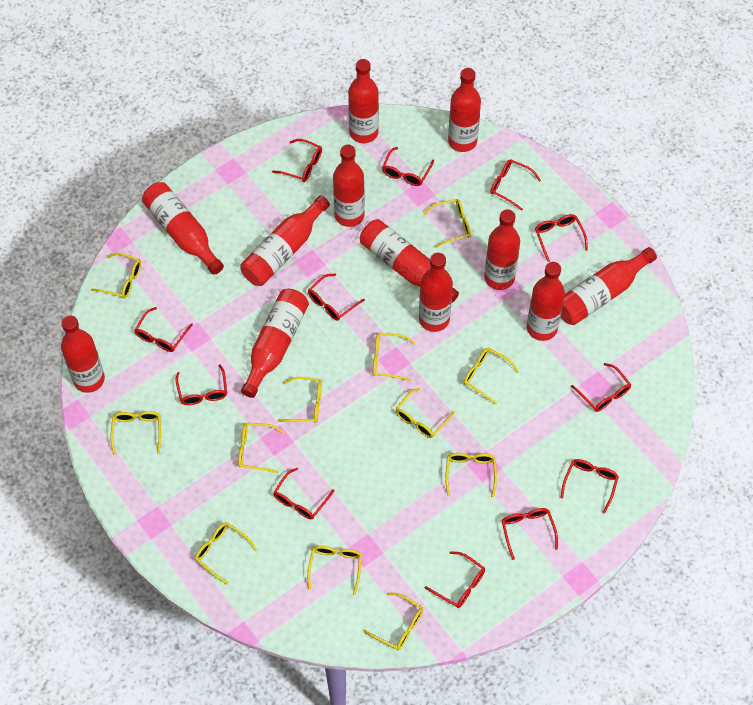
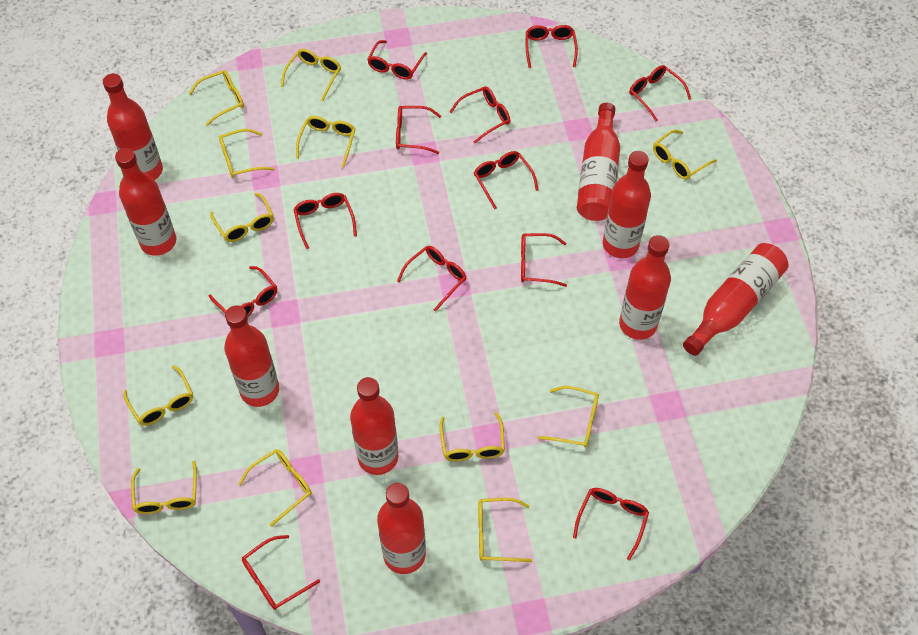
red bottle: 12 -> 9

